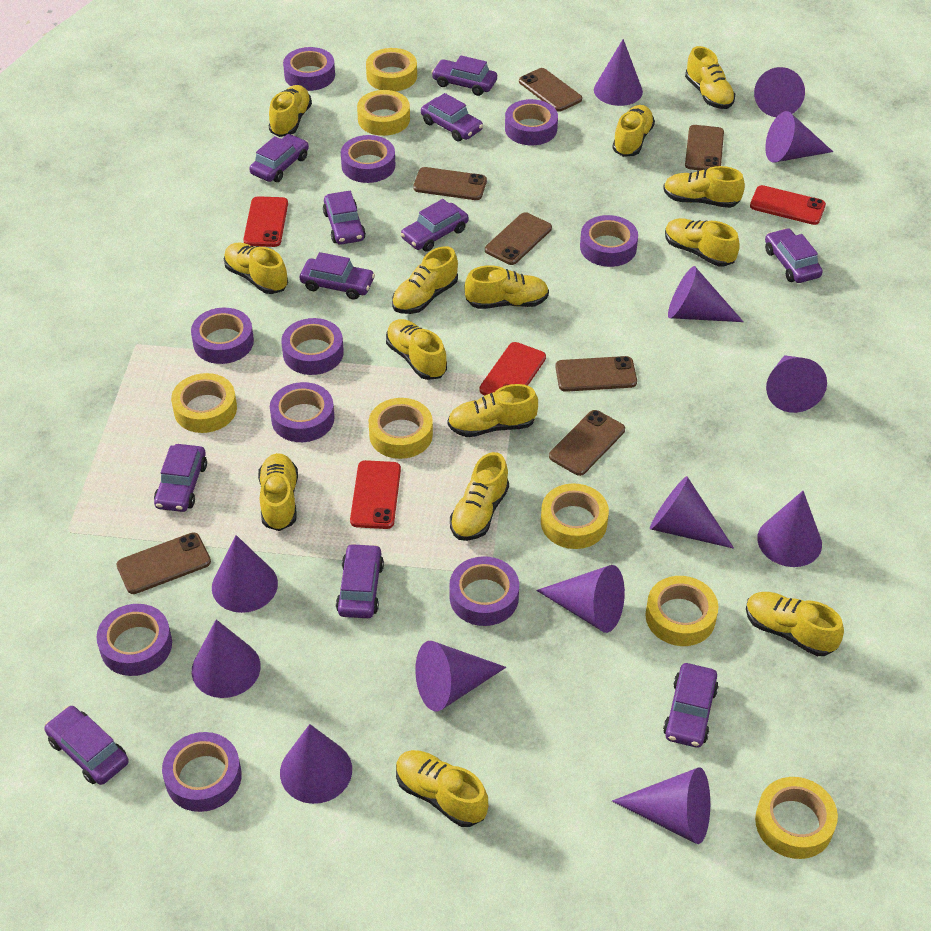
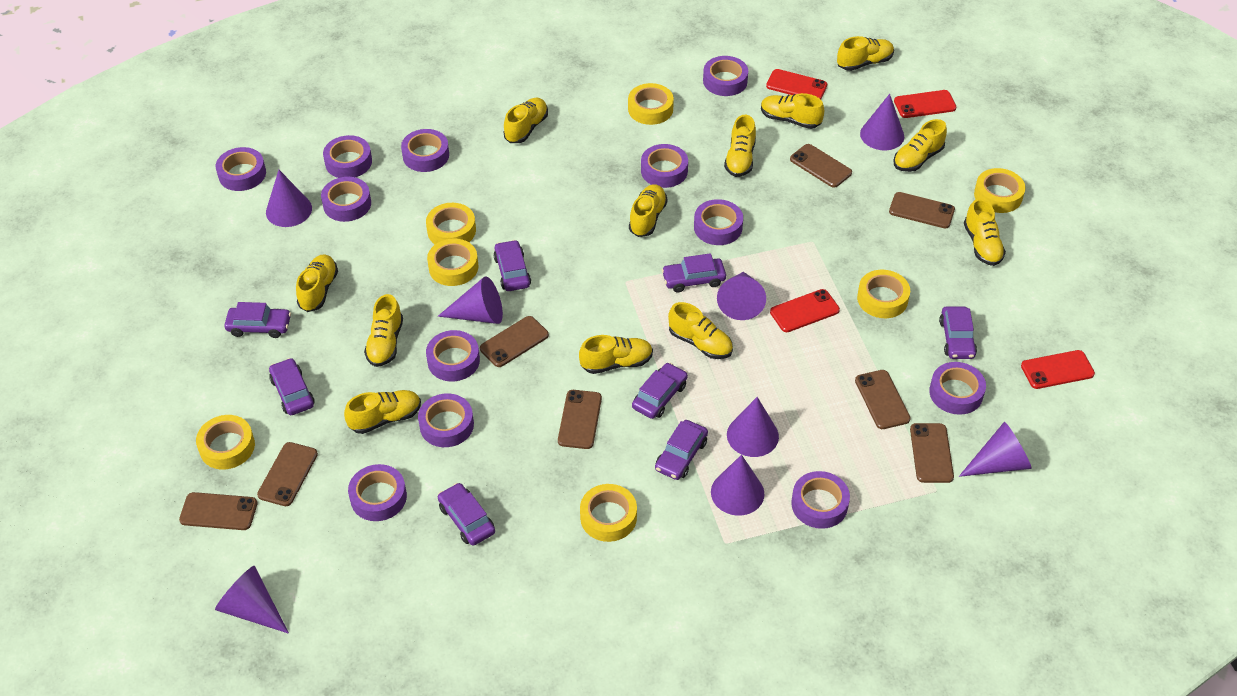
brown phone: 7 -> 8
purple car: 11 -> 8
purple cone: 13 -> 8
purple tape: 10 -> 12
yellow shoe: 14 -> 12

